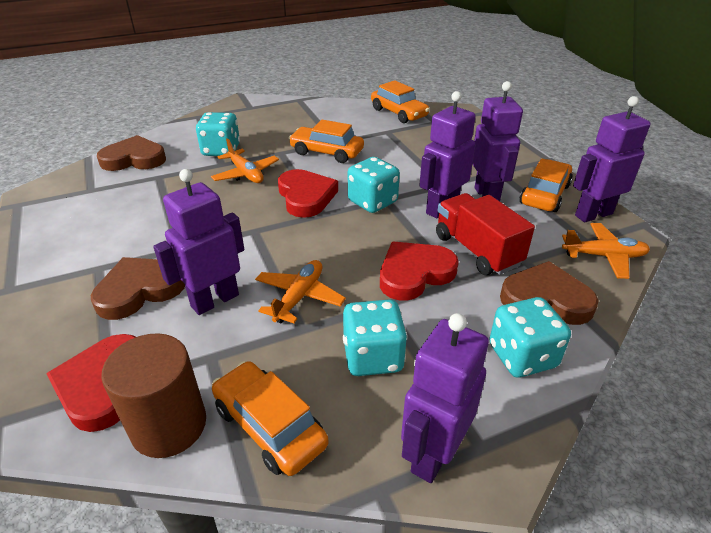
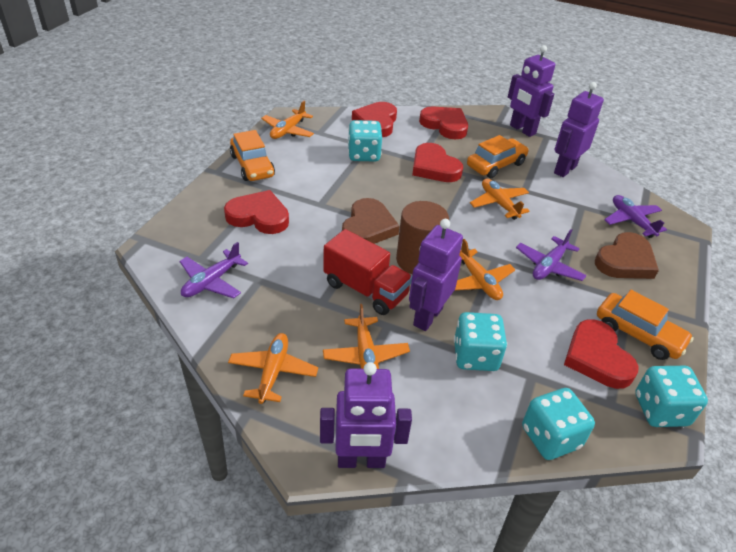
brown heart: 3 -> 2
orange car: 4 -> 3
orange plane: 3 -> 5
purple plane: 0 -> 3
purple robot: 5 -> 4
red heart: 3 -> 5

